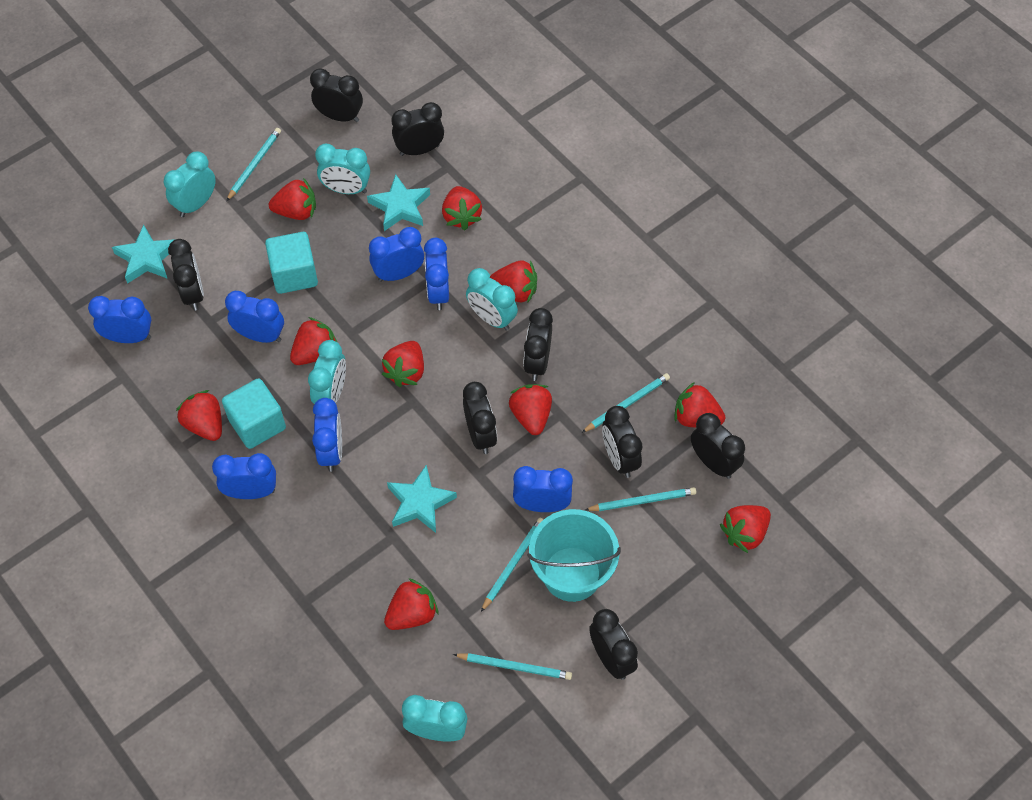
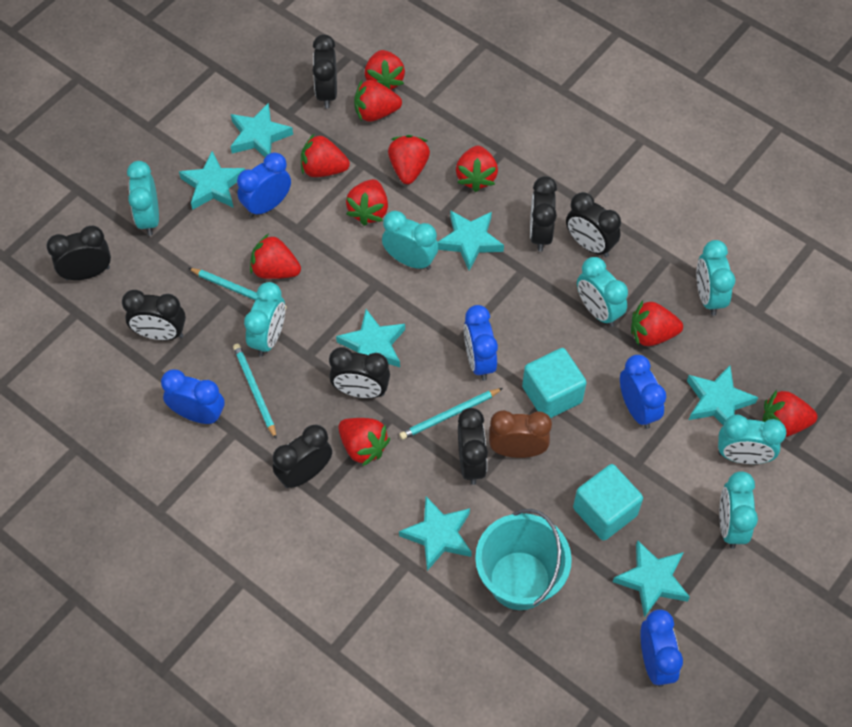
blue clock: 7 -> 5
brown clock: 0 -> 1
turquoise clock: 5 -> 7
turquoise pencil: 5 -> 3
turquoise star: 3 -> 7

